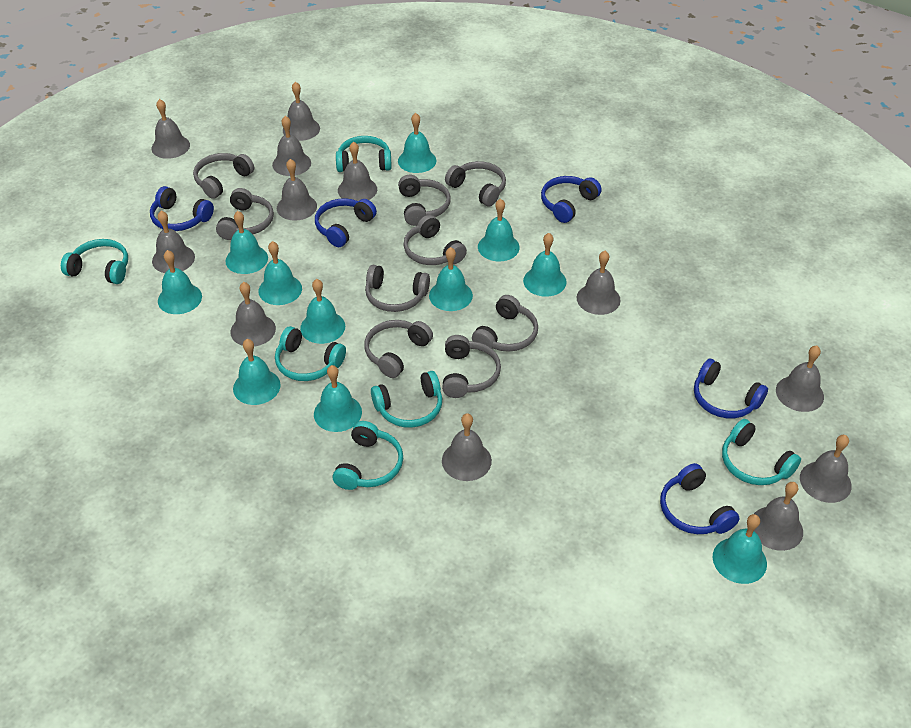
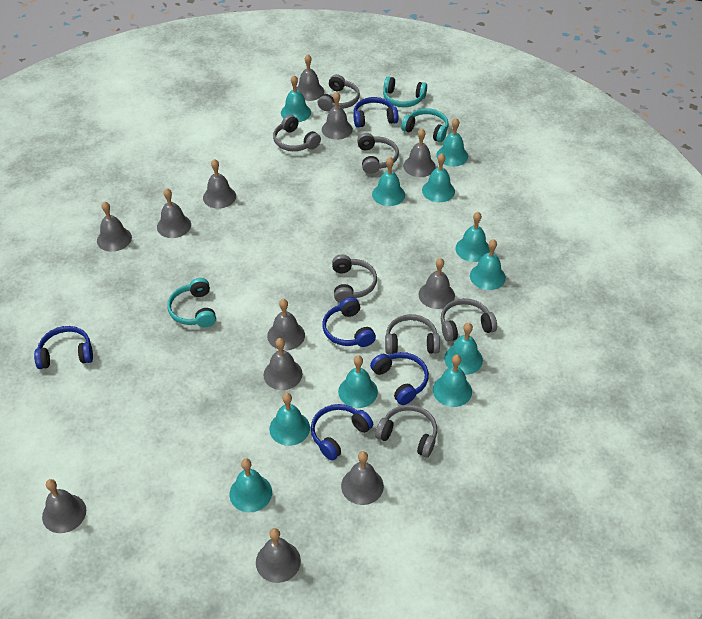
grey headphones: 9 -> 7
turquoise headphones: 6 -> 3

